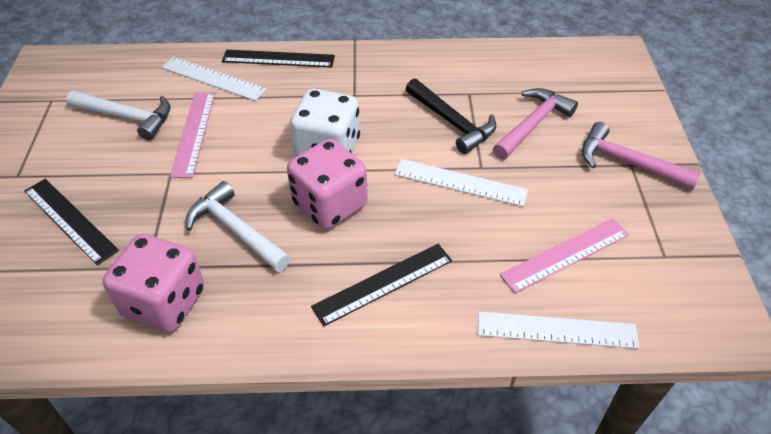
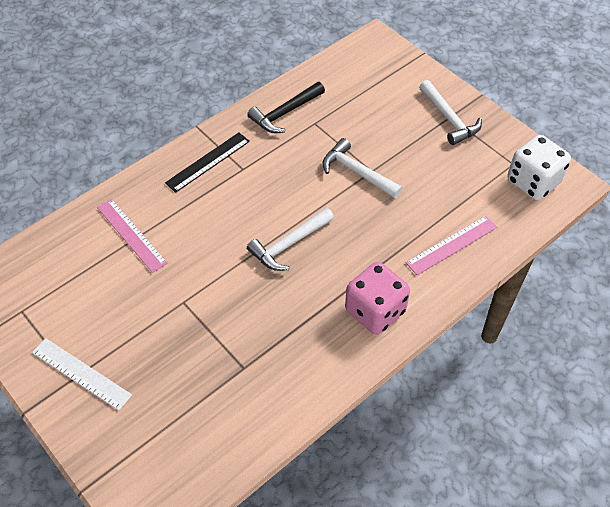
black ruler: 3 -> 1
pink dice: 2 -> 1
pink hammer: 2 -> 0
white hammer: 2 -> 3
white ruler: 3 -> 1

